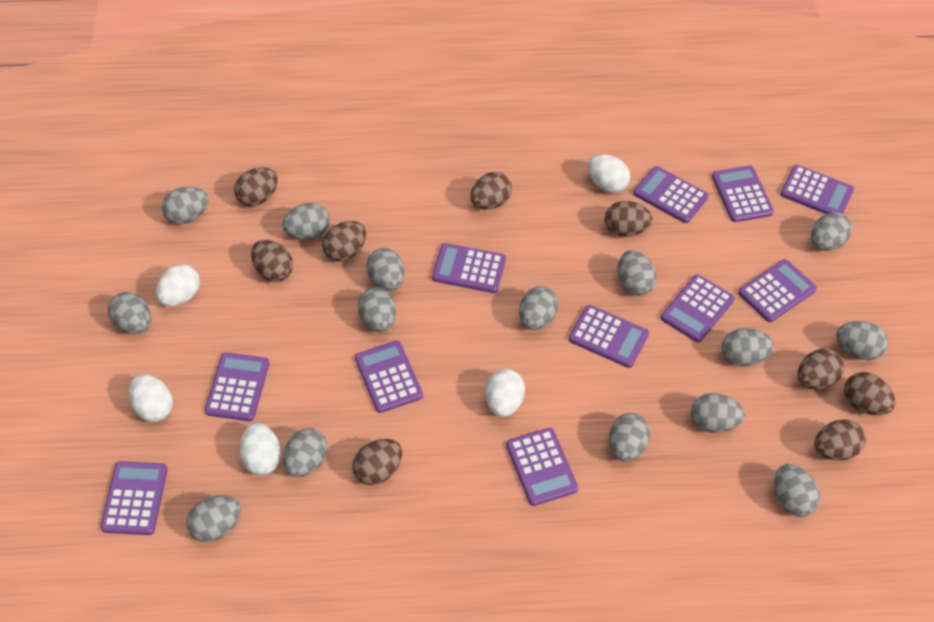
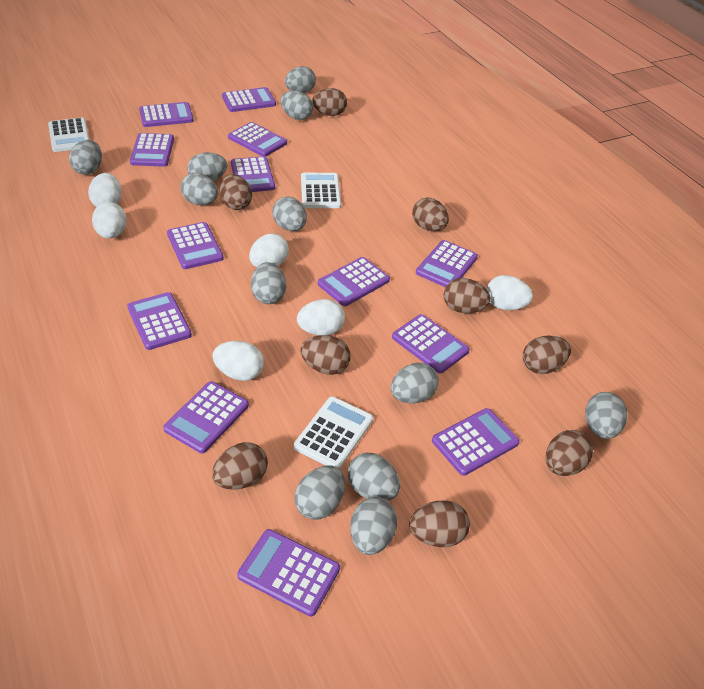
grey egg: 15 -> 12
purple calculator: 11 -> 13
white calculator: 0 -> 3
white egg: 5 -> 6

